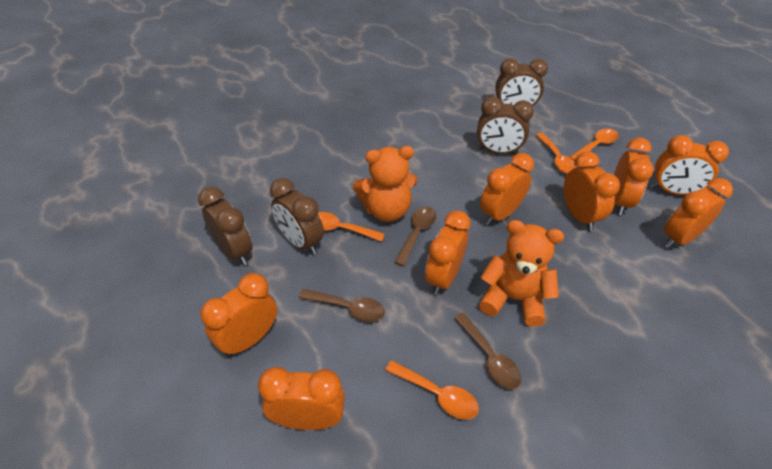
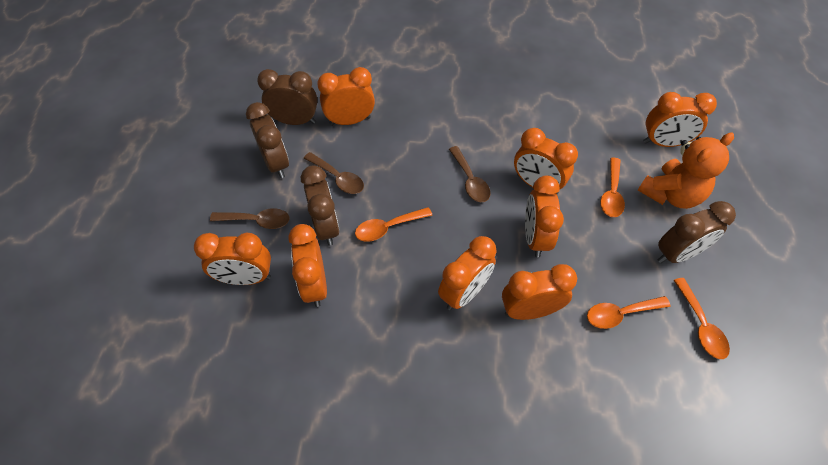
orange teddy bear: 2 -> 1

